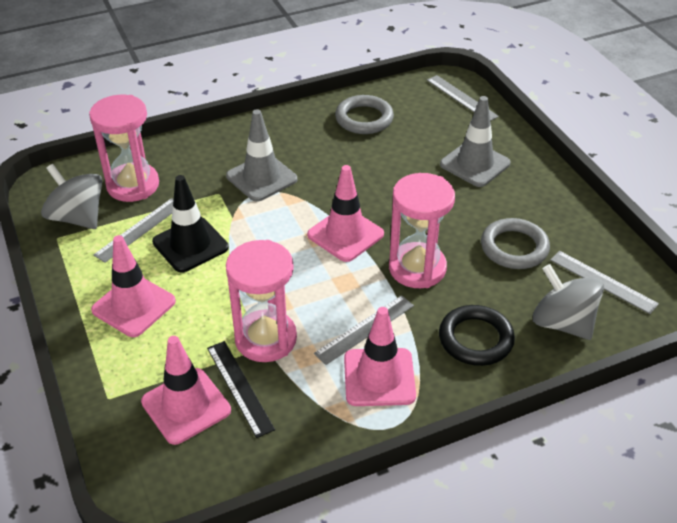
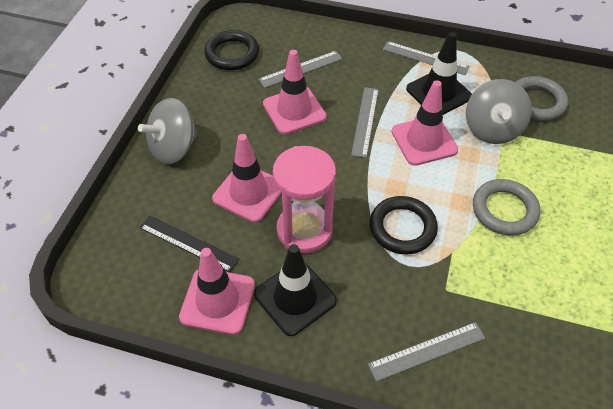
black ring: 1 -> 2
black traffic cone: 1 -> 2
grey traffic cone: 2 -> 0
pink hourglass: 3 -> 1

